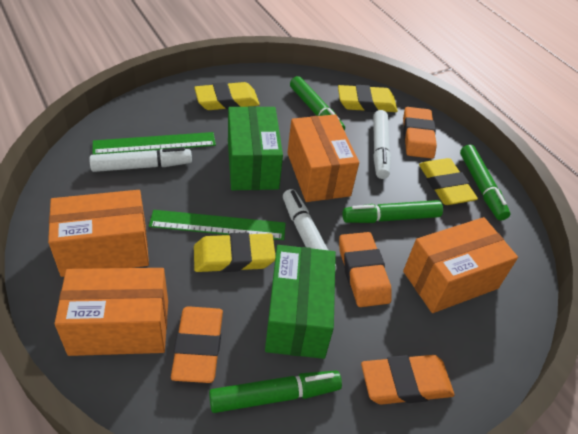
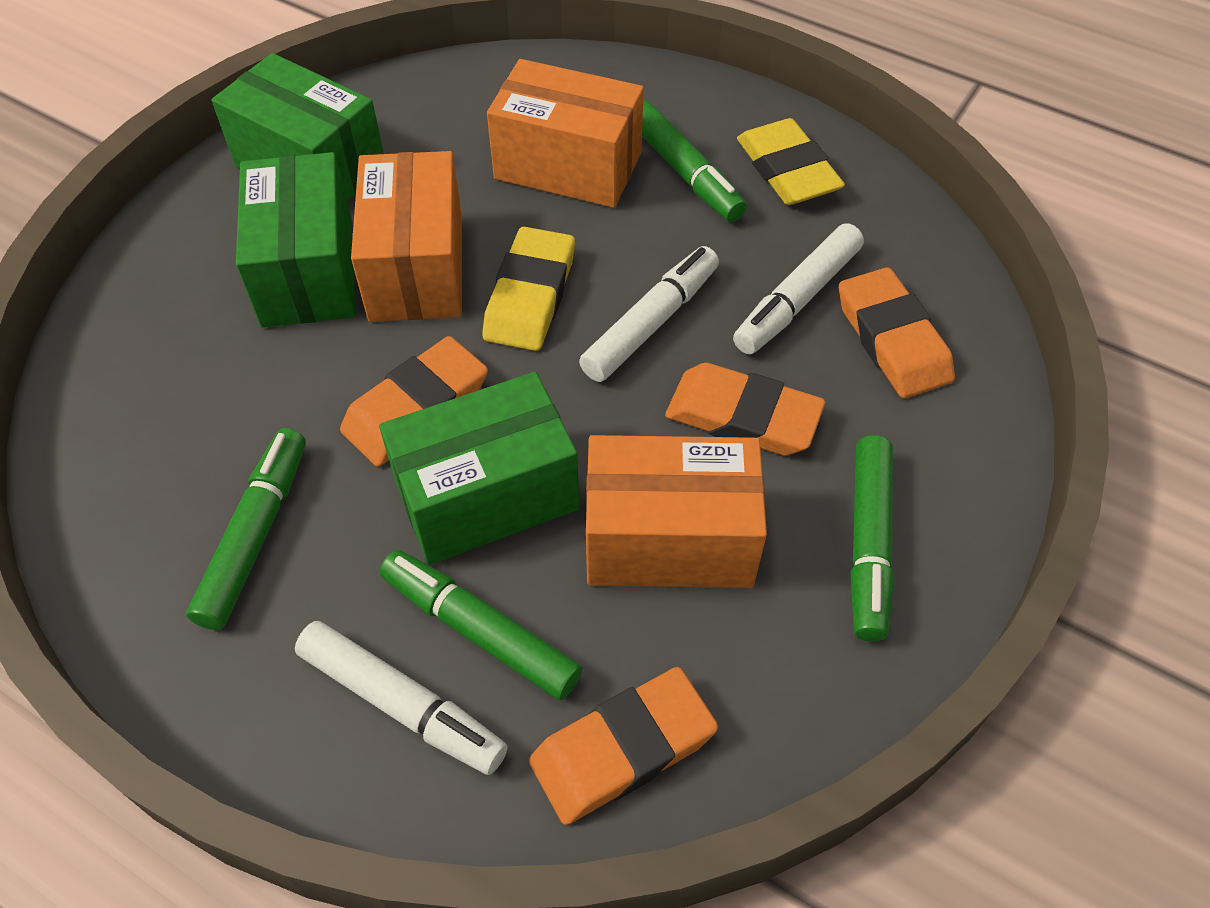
green box: 2 -> 3
green ruler: 2 -> 0
orange box: 4 -> 3
yellow eraser: 4 -> 2

